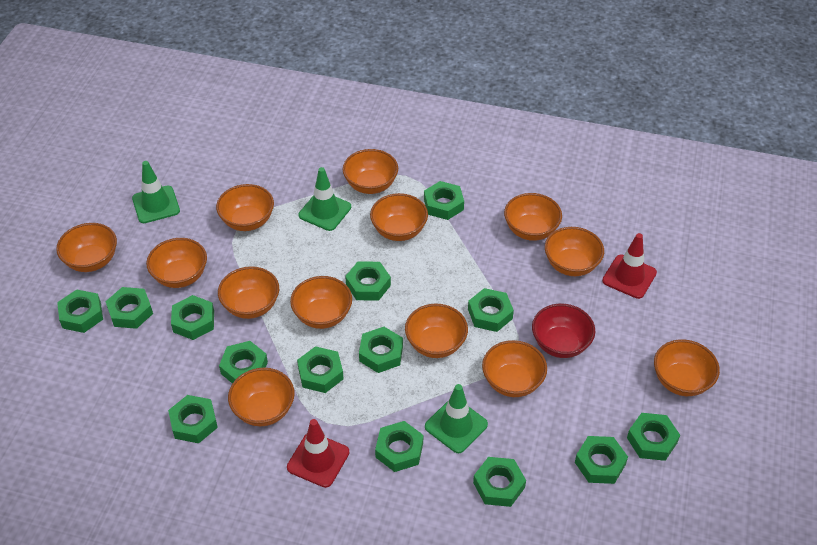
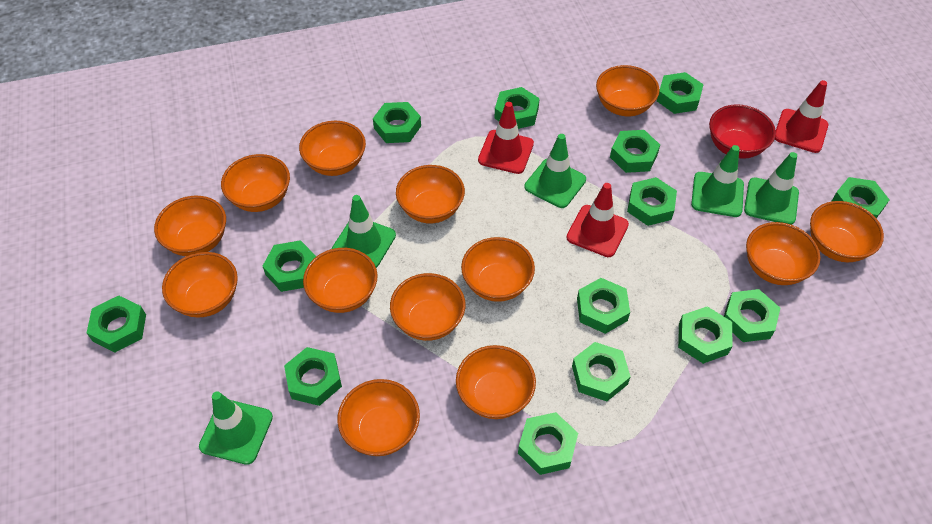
green traffic cone: 3 -> 5
red traffic cone: 2 -> 3

